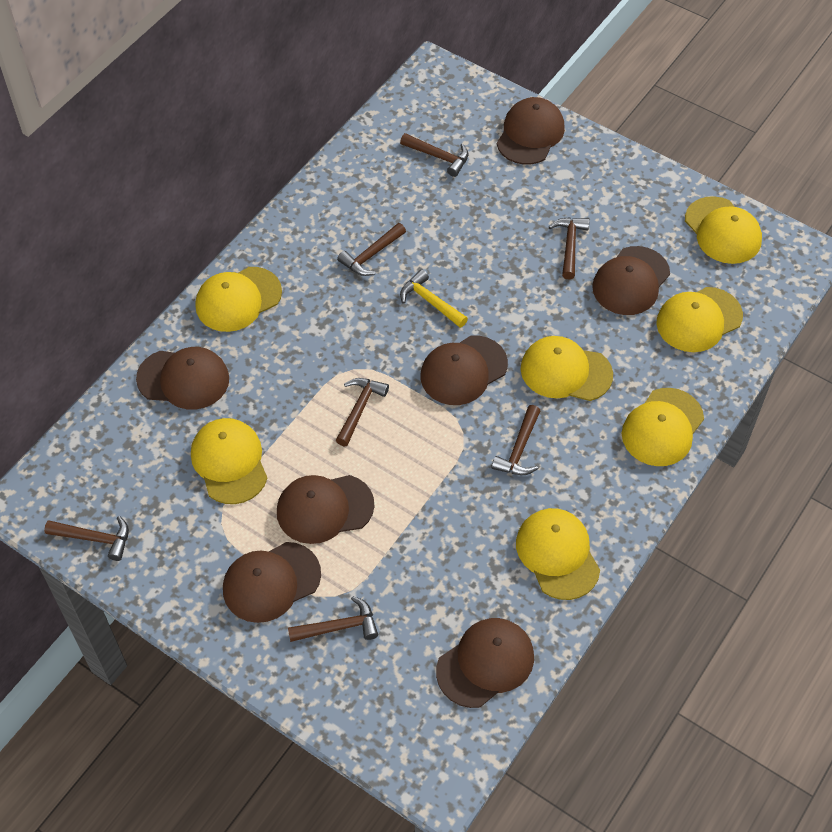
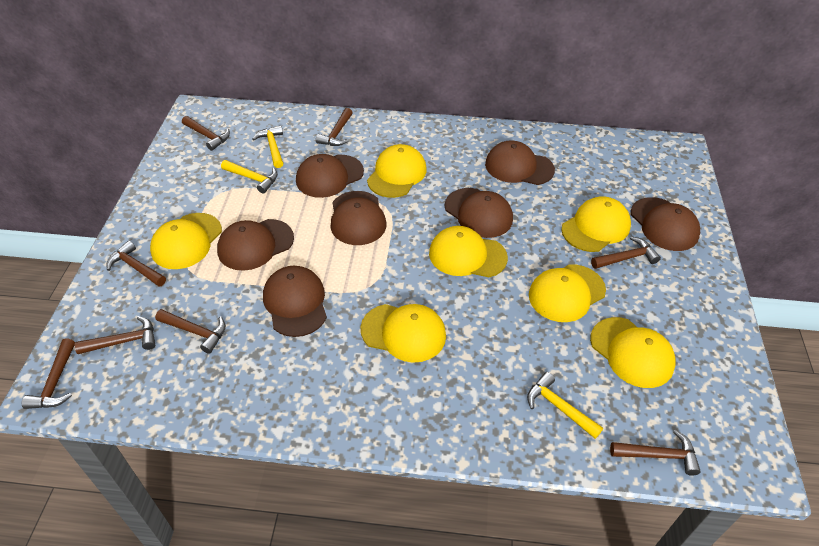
brown hammer: 7 -> 8
yellow hammer: 1 -> 3

